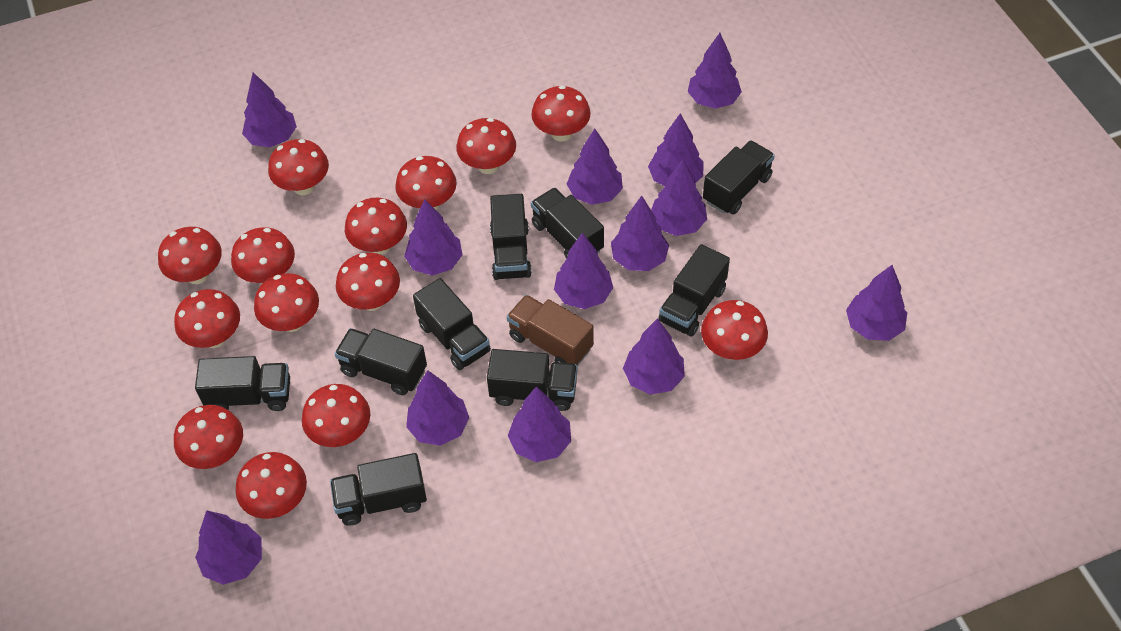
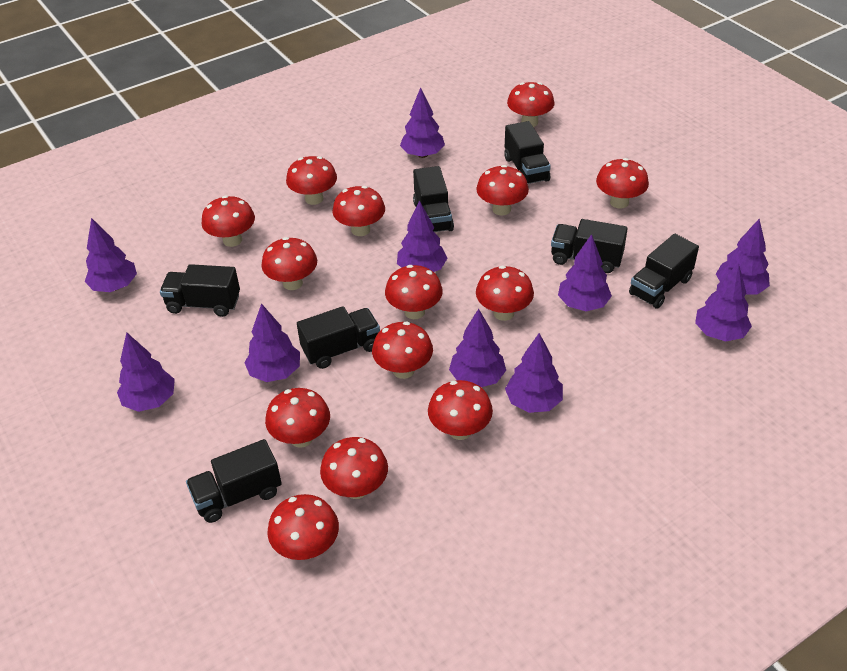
black truck: 9 -> 7
brown truck: 1 -> 0
purple tree: 13 -> 10

